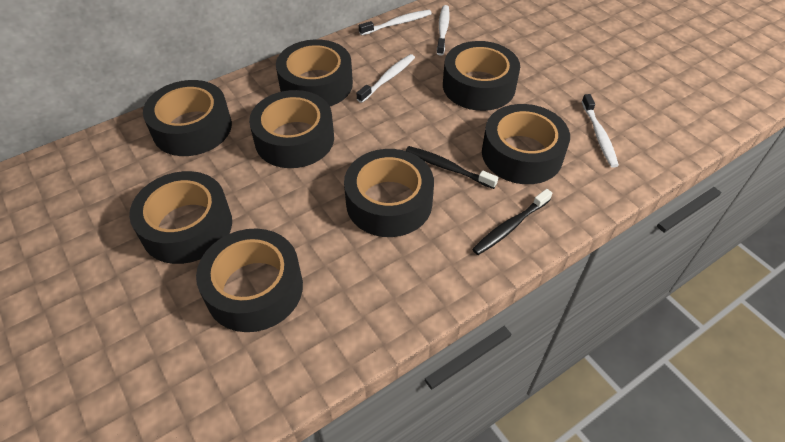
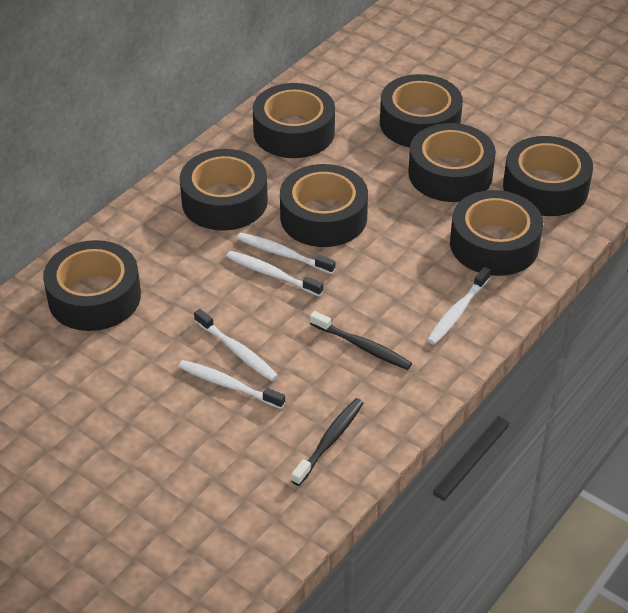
white toothbrush: 4 -> 5

